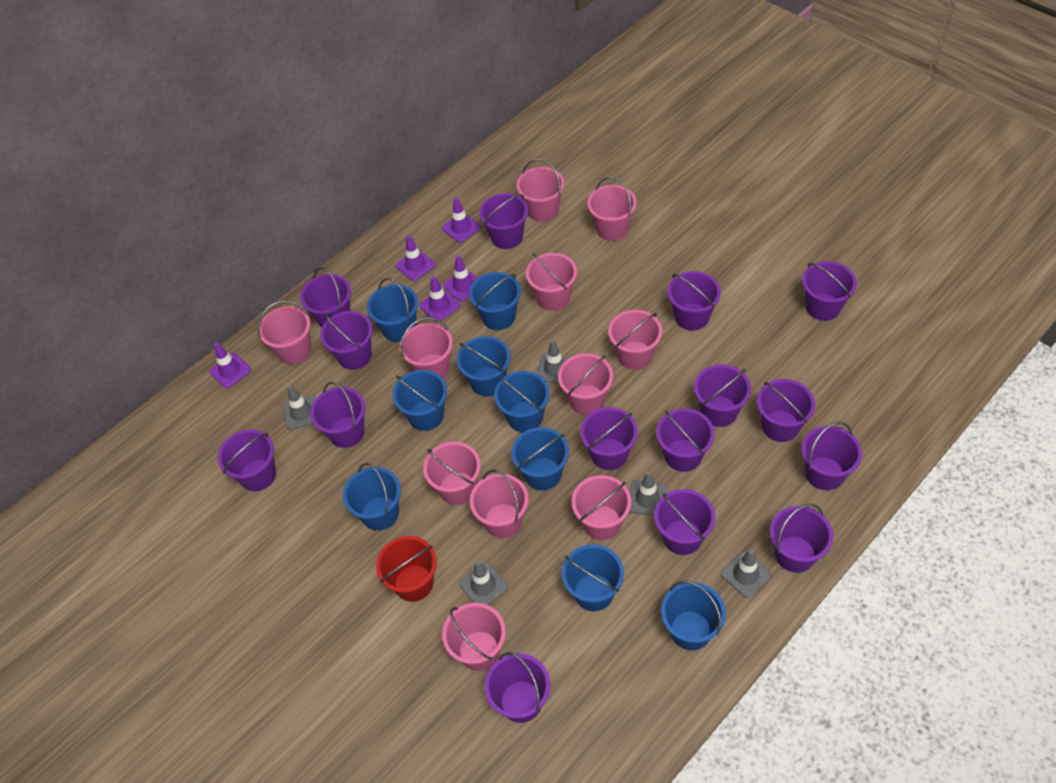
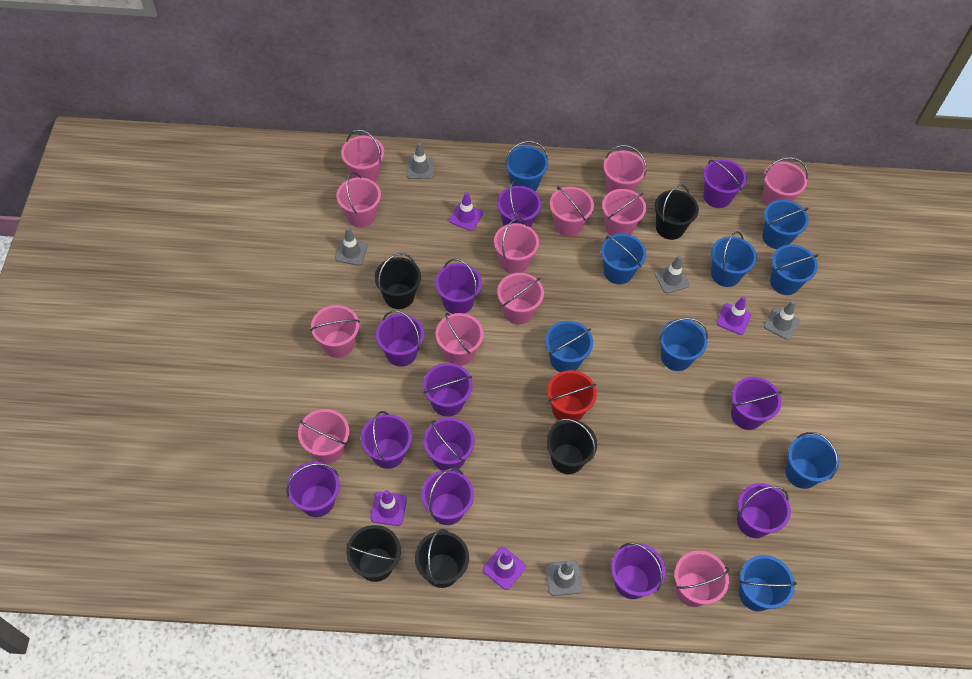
black bucket: 0 -> 5
pink bucket: 11 -> 12
purple bucket: 15 -> 12
purple traffic cone: 5 -> 4

